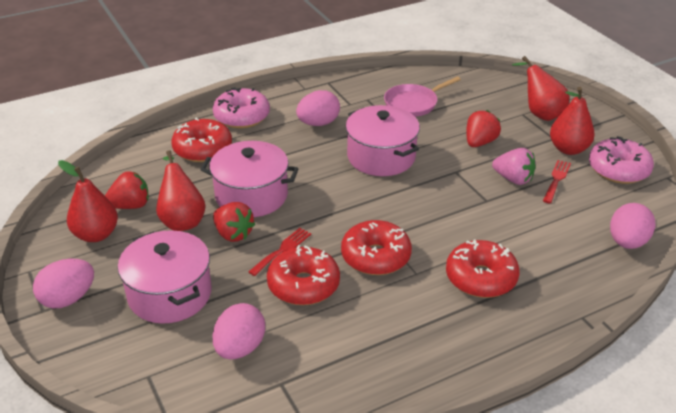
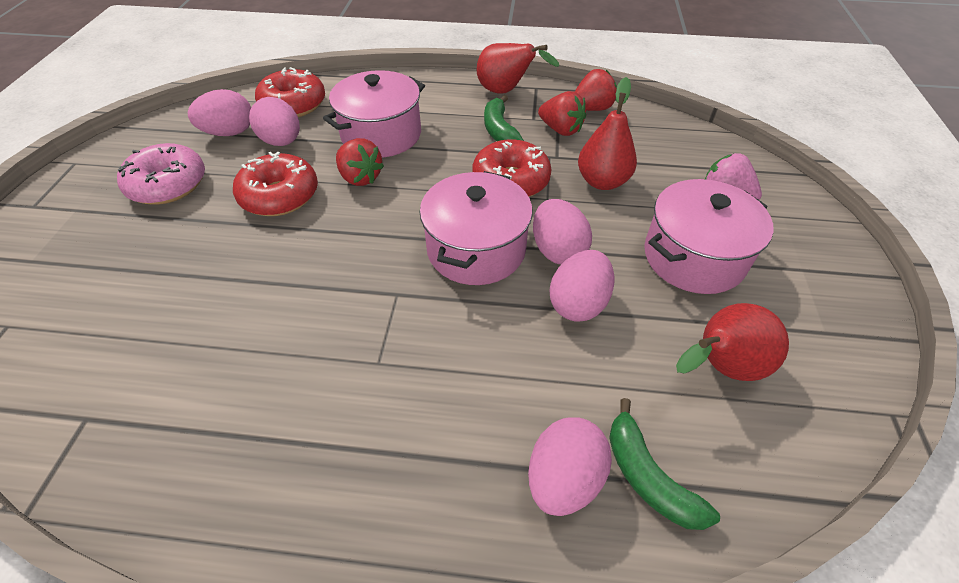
green banana: 0 -> 2
pink donut: 2 -> 1
pink egg: 4 -> 5
pink pan: 1 -> 0
red donut: 4 -> 3
red fork: 2 -> 0
red pear: 4 -> 3

